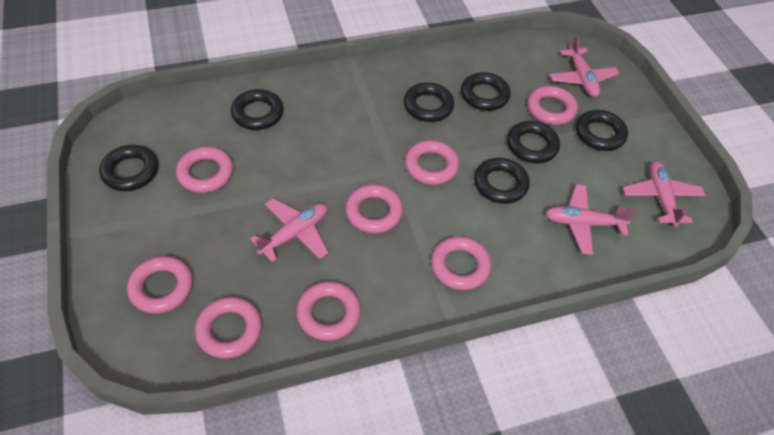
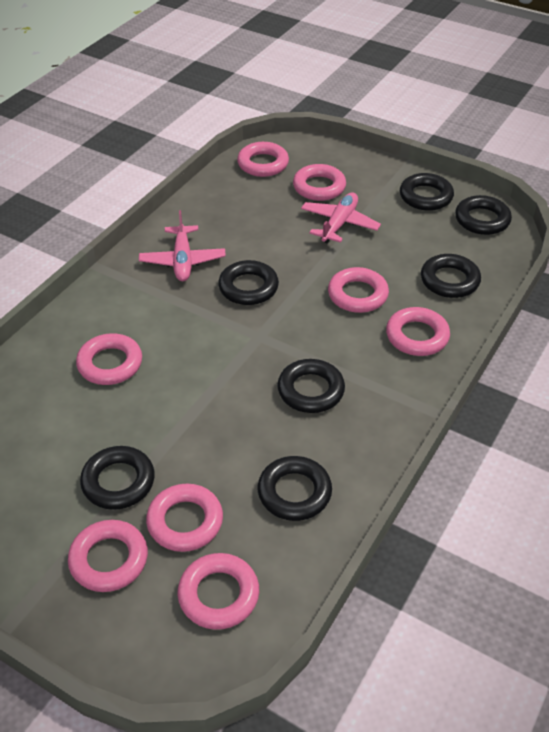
pink plane: 4 -> 2

